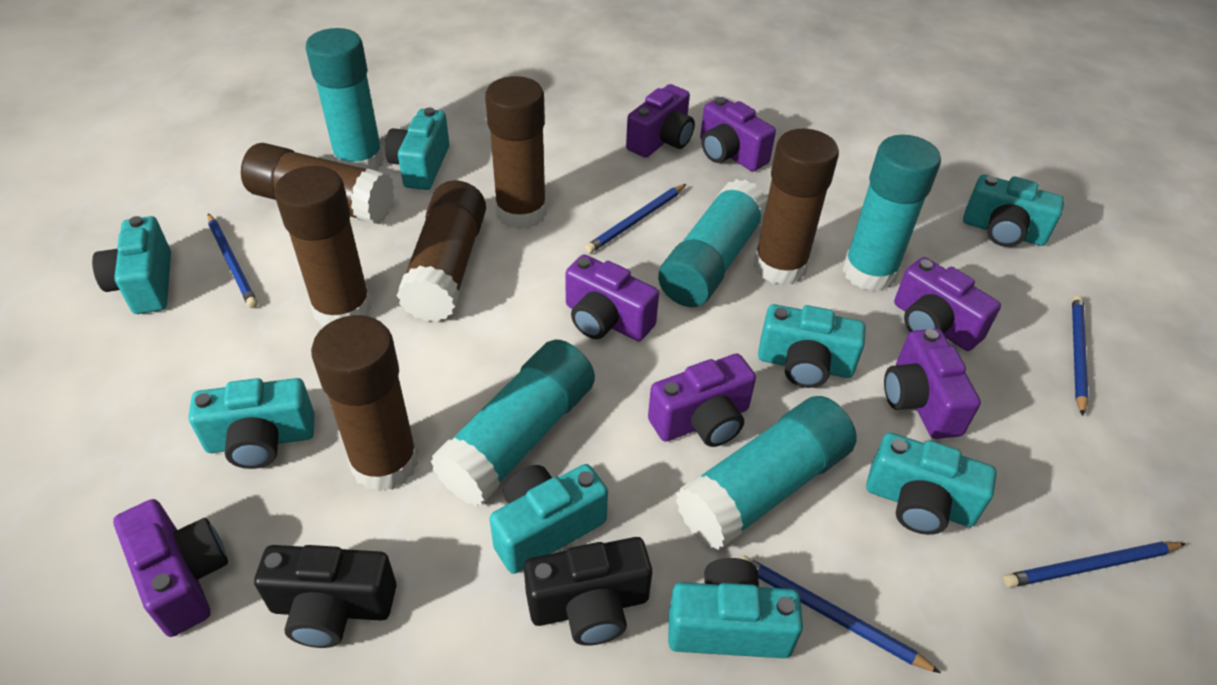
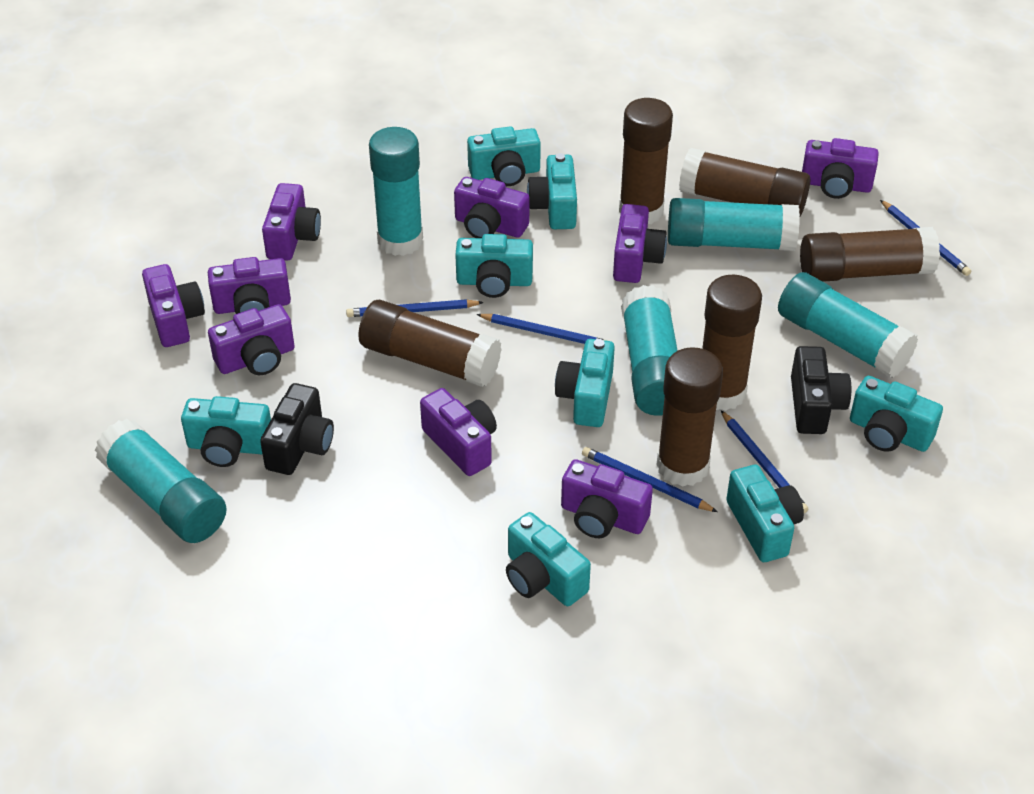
purple camera: 7 -> 9

